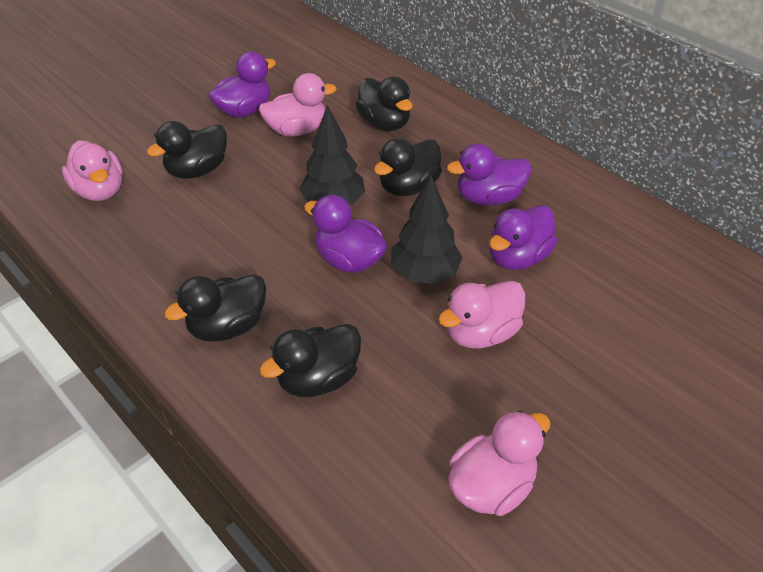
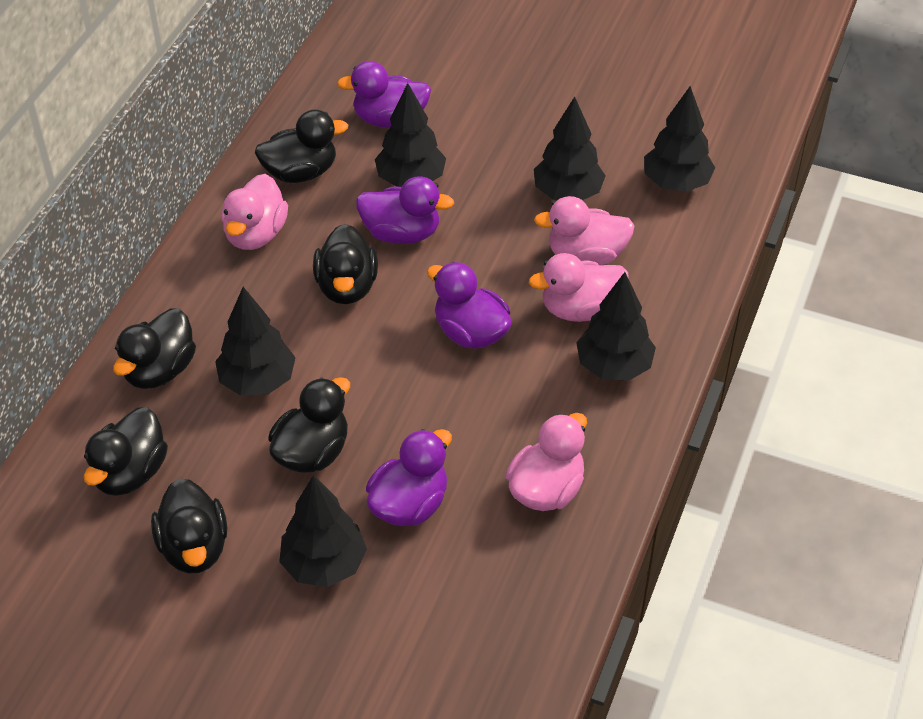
black duck: 5 -> 6
black tree: 2 -> 6

